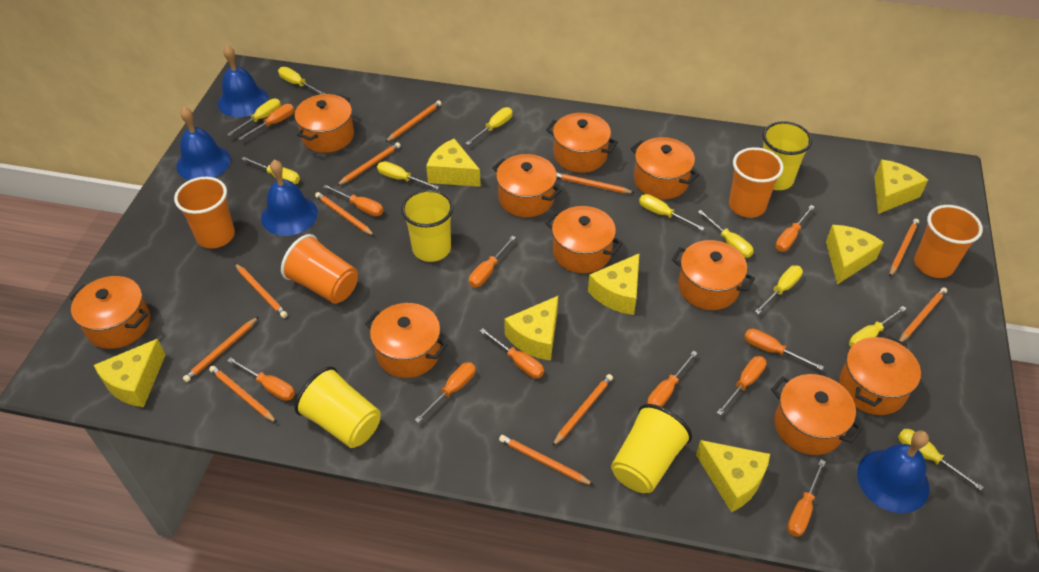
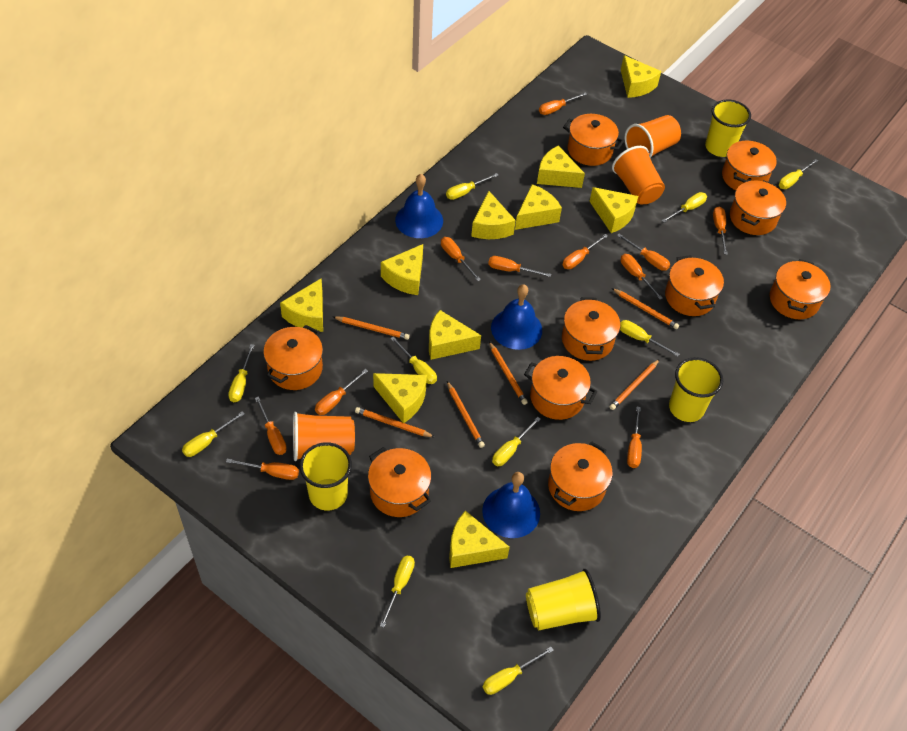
blue bell: 4 -> 3
orange cup: 4 -> 3
orange pencil: 11 -> 6
yellow cheese: 7 -> 10

